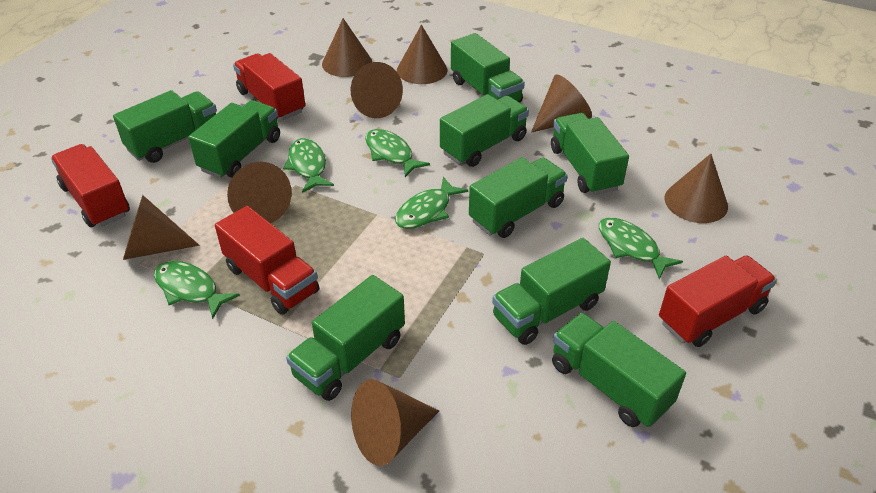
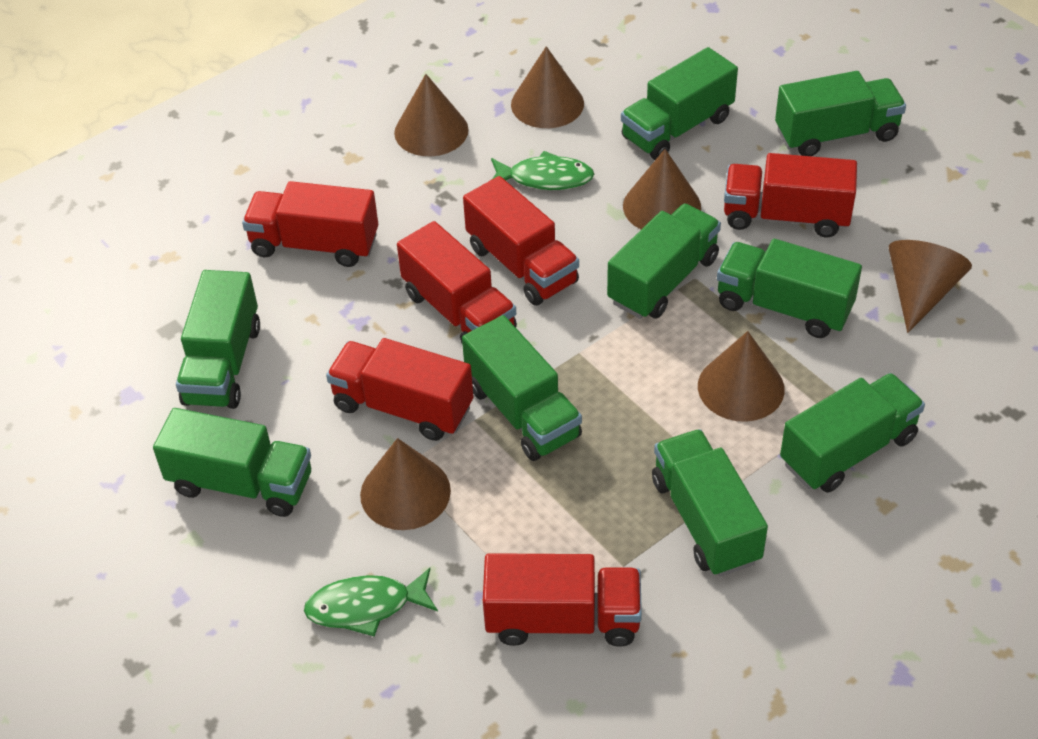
brown cone: 8 -> 6
green fish: 5 -> 2
red truck: 4 -> 6

